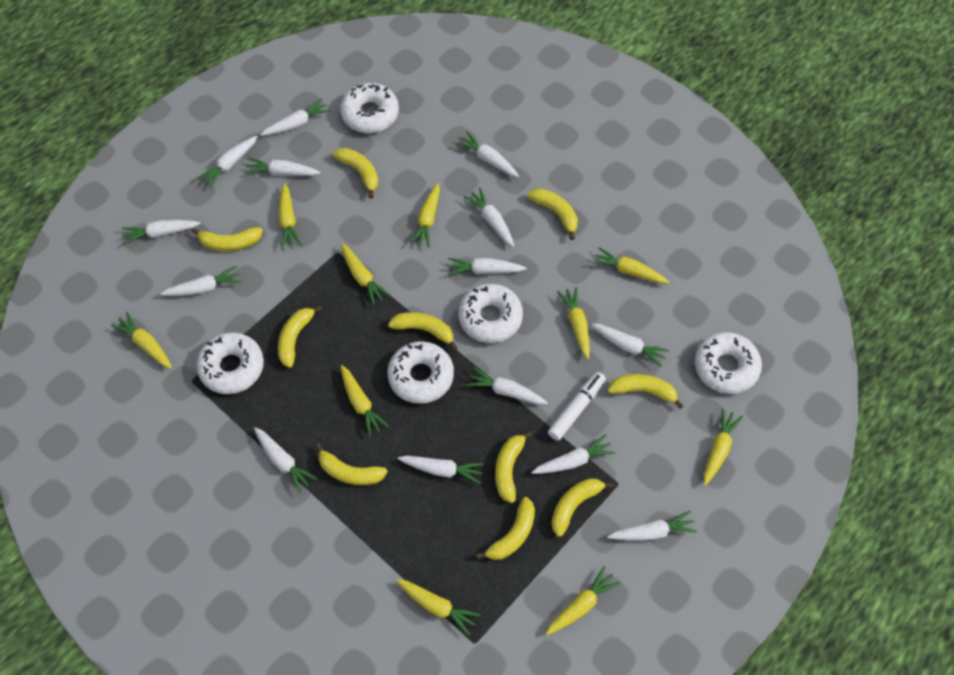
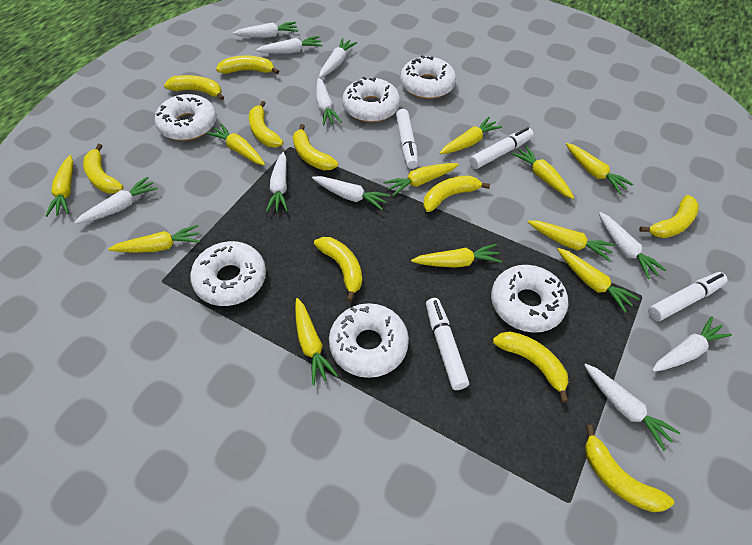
white carrot: 14 -> 10
white donut: 5 -> 6
white marker: 1 -> 4
yellow carrot: 10 -> 11

